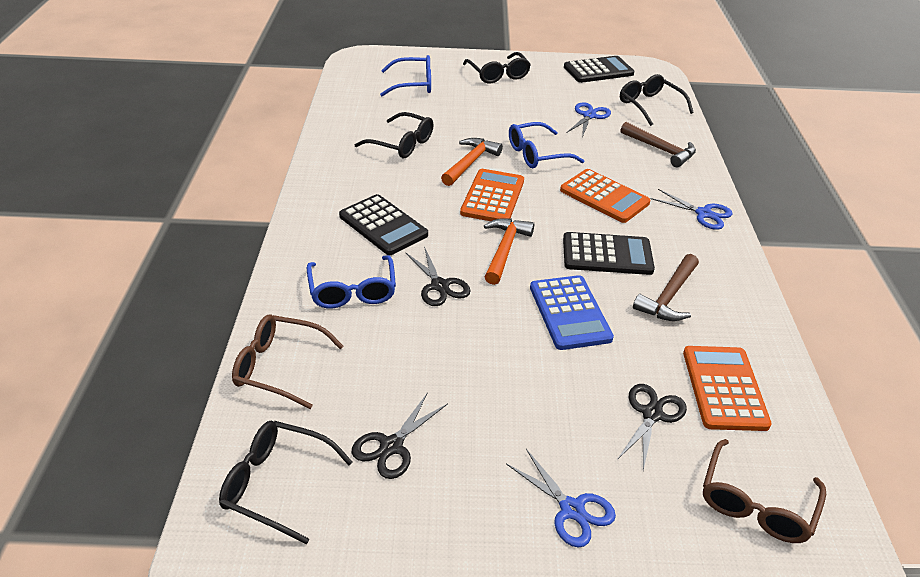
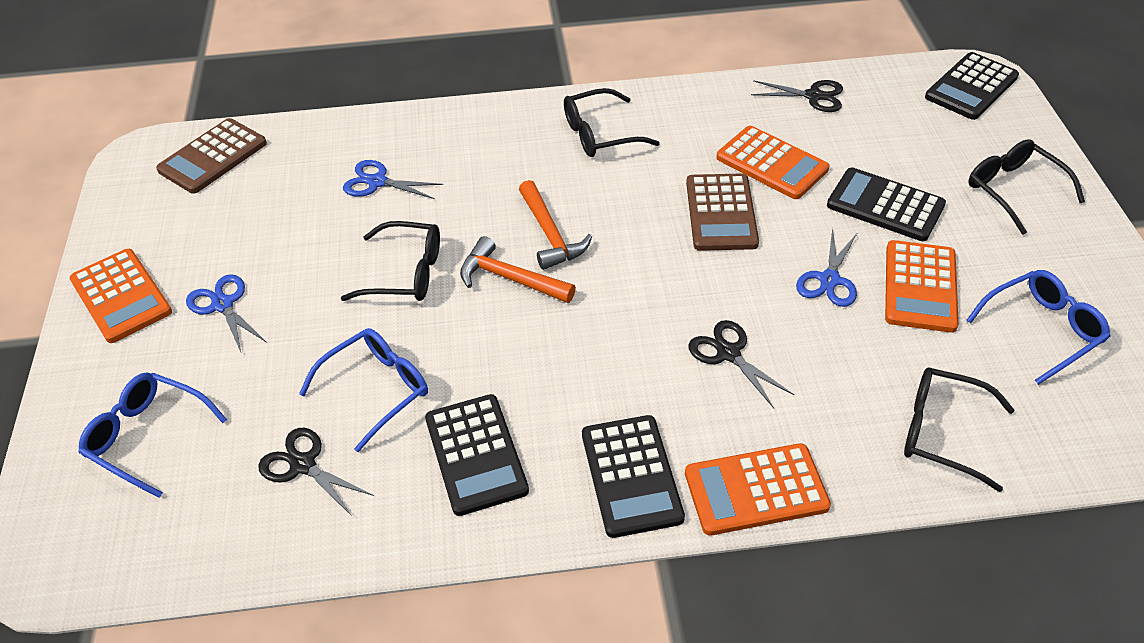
black calculator: 3 -> 4
blue calculator: 1 -> 0
brown calculator: 0 -> 2
brown glasses: 2 -> 0
brown hammer: 2 -> 0
orange calculator: 3 -> 4

